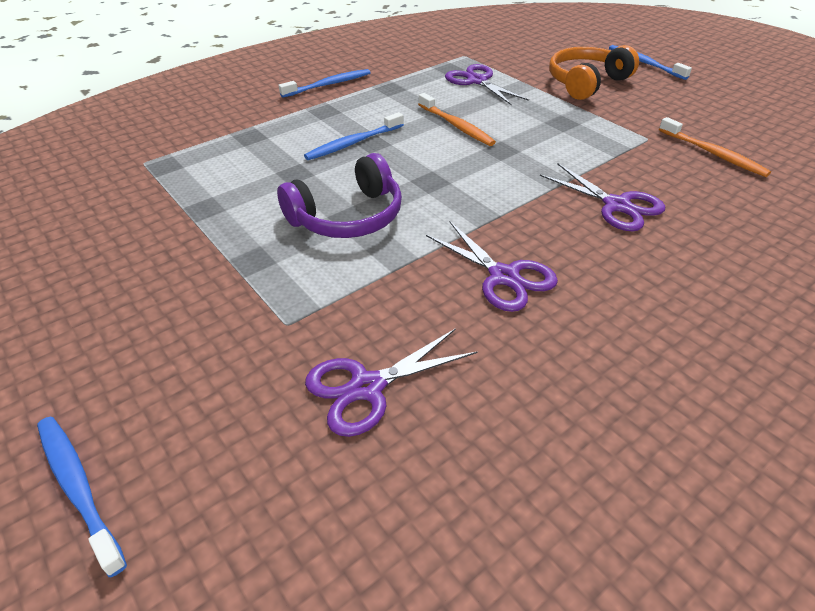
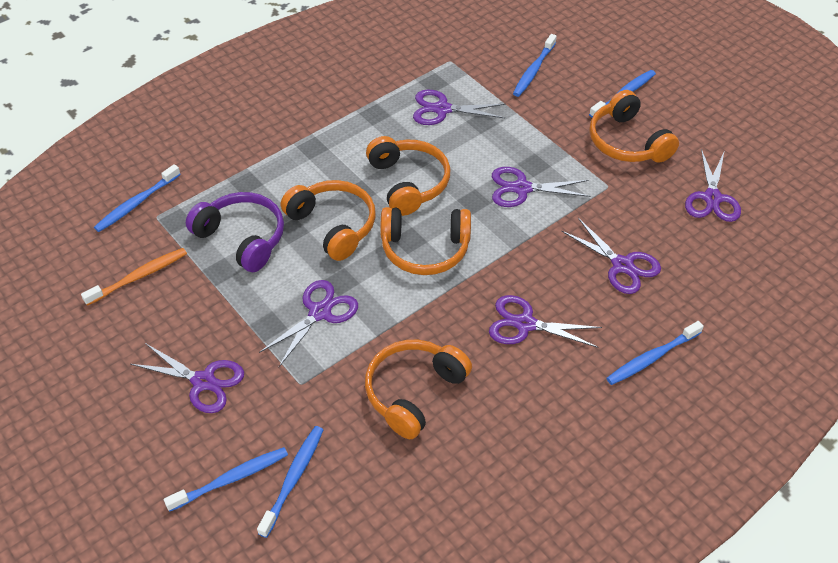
blue toothbrush: 4 -> 6
orange headphones: 1 -> 5
orange toothbrush: 2 -> 1
purple scissors: 4 -> 7

